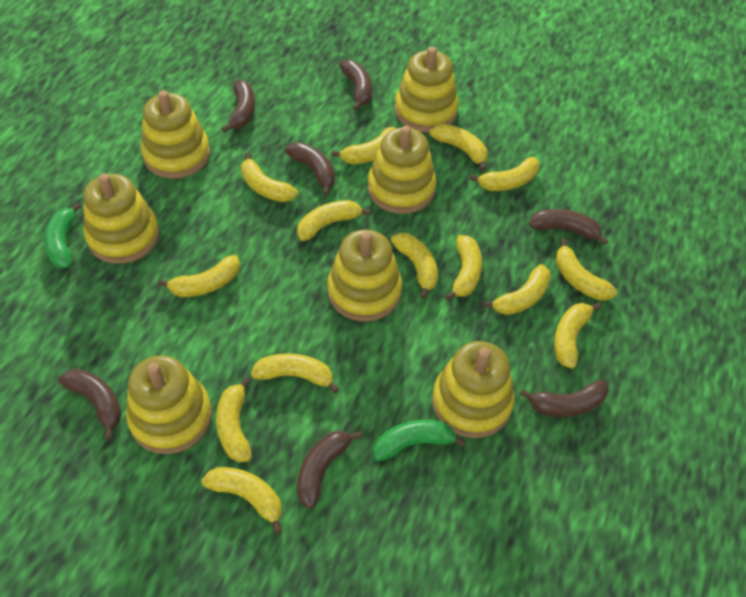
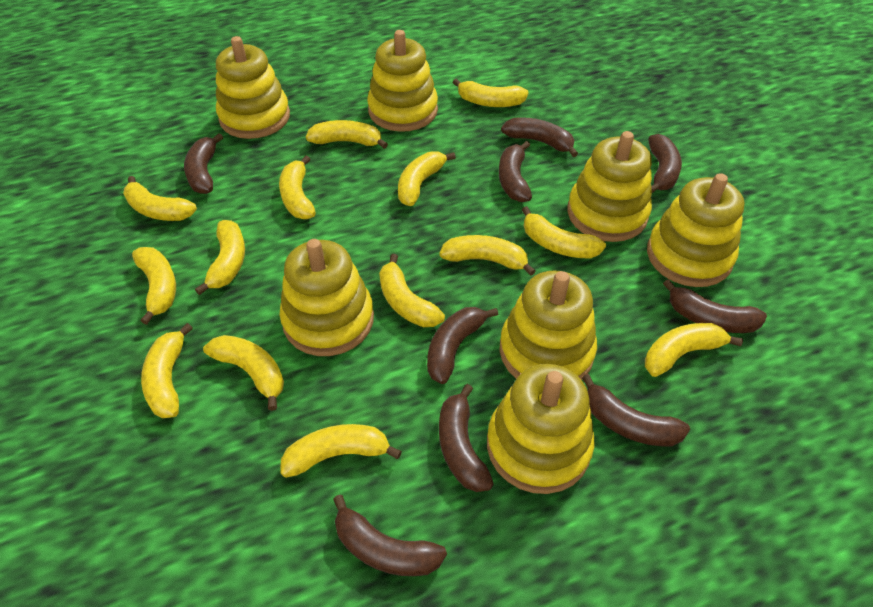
brown banana: 7 -> 9
green banana: 2 -> 0

